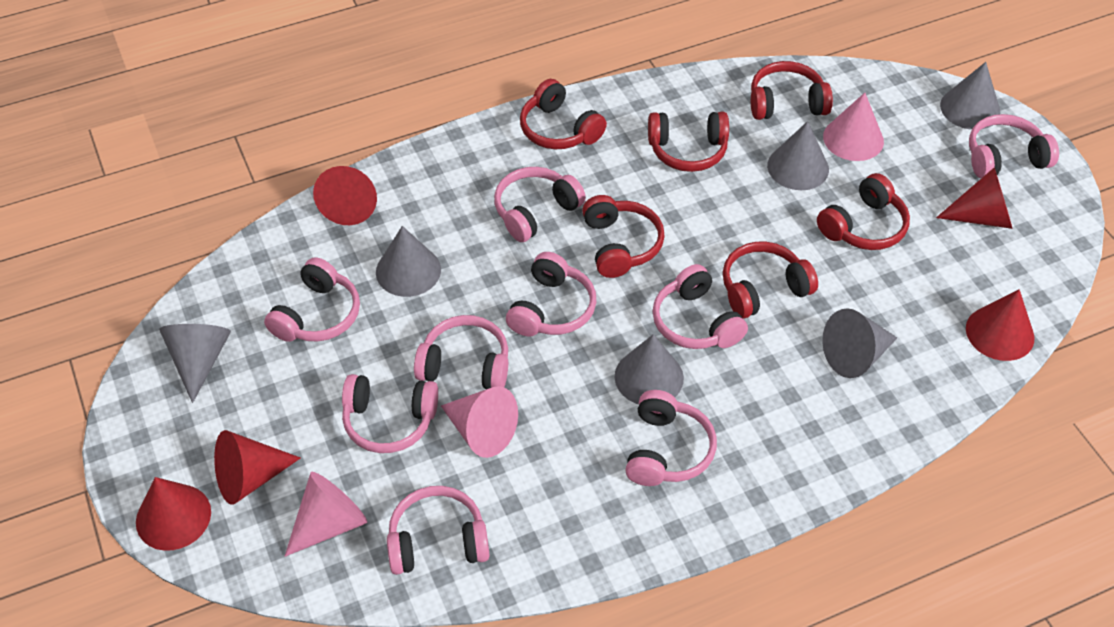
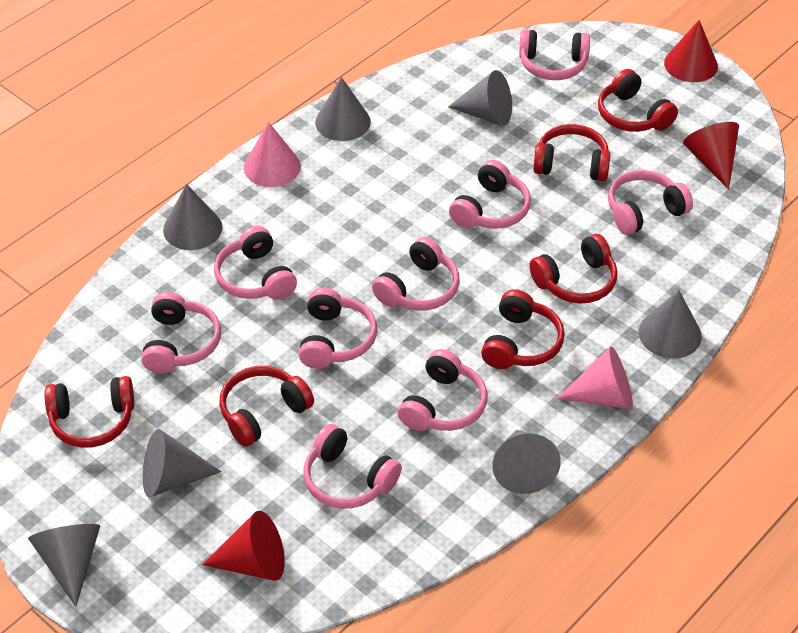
grey cone: 6 -> 7
pink cone: 3 -> 2
red cone: 5 -> 3

